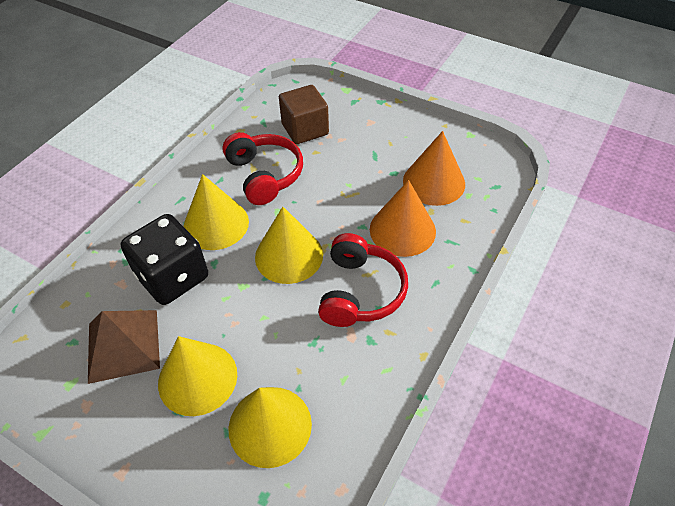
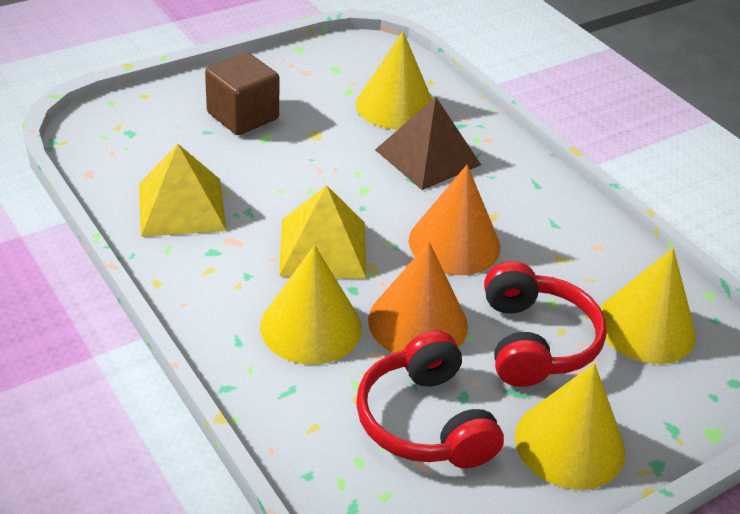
black dice: 1 -> 0
yellow pyramid: 0 -> 2

